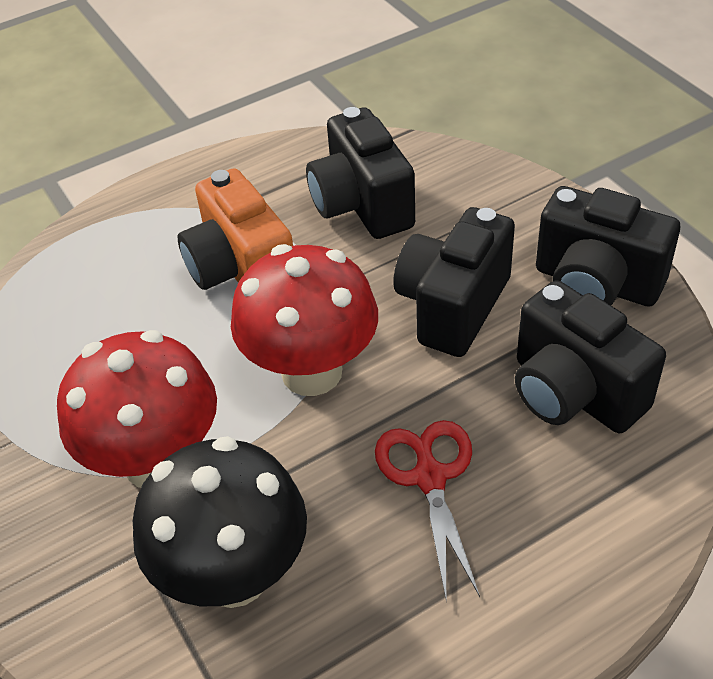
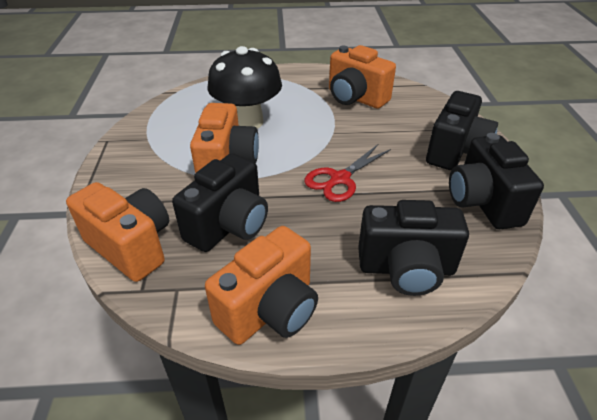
orange camera: 1 -> 4
red mushroom: 2 -> 0

